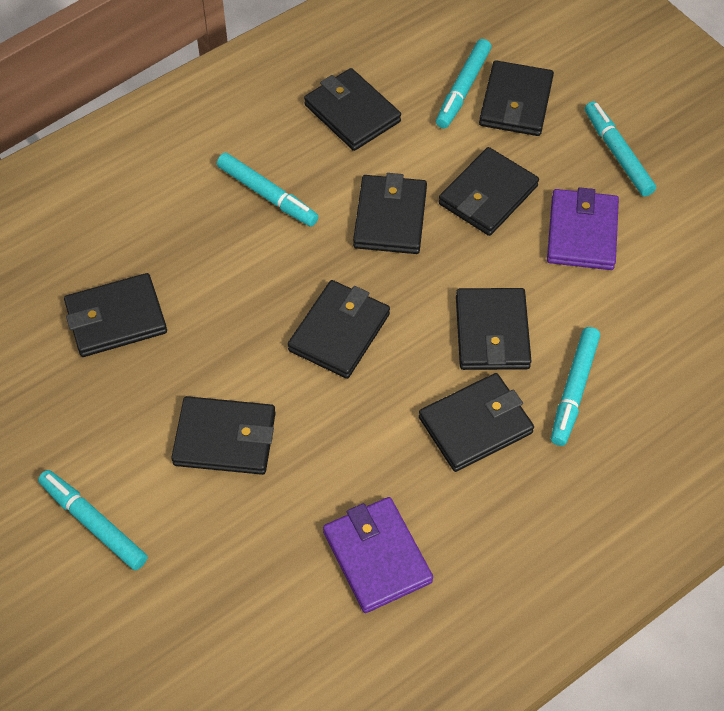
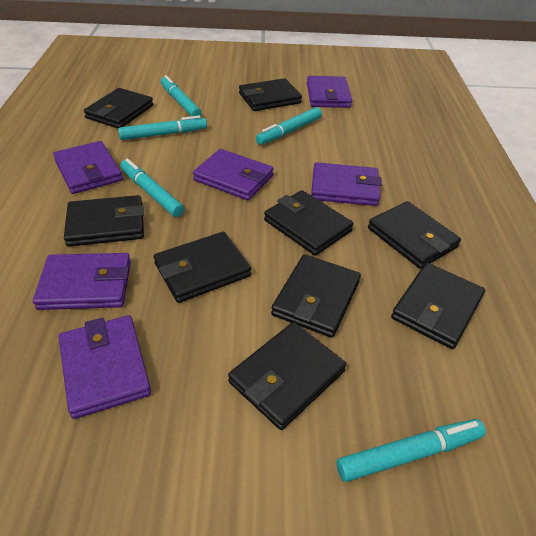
purple wallet: 2 -> 6

